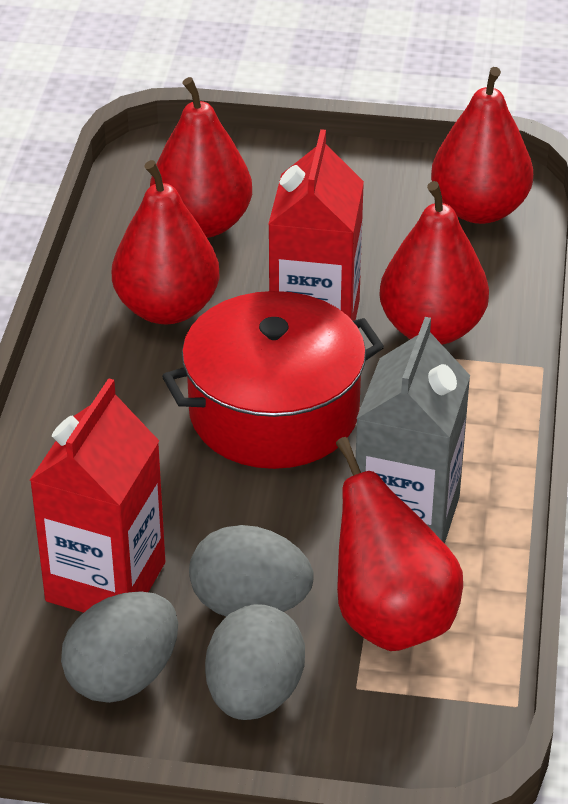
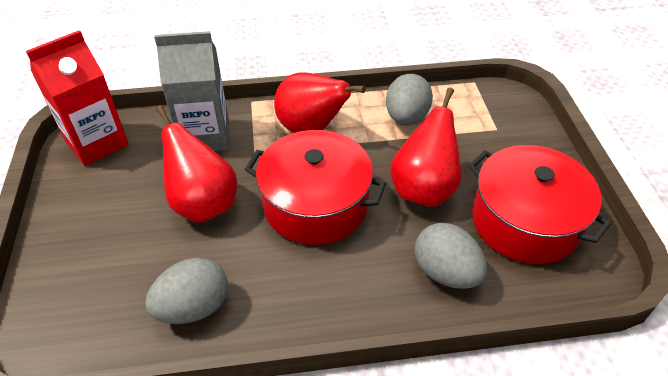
red carton: 2 -> 1
red pear: 5 -> 3
red pot: 1 -> 2

